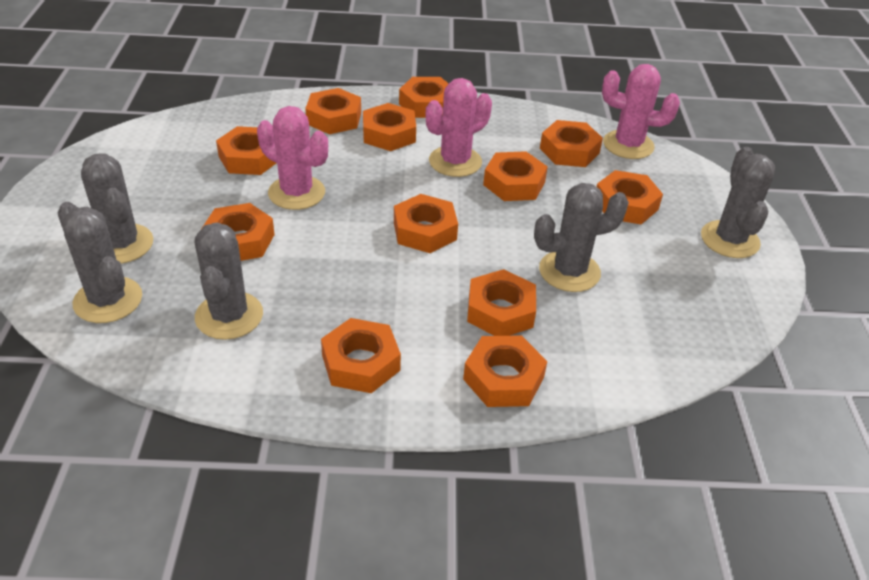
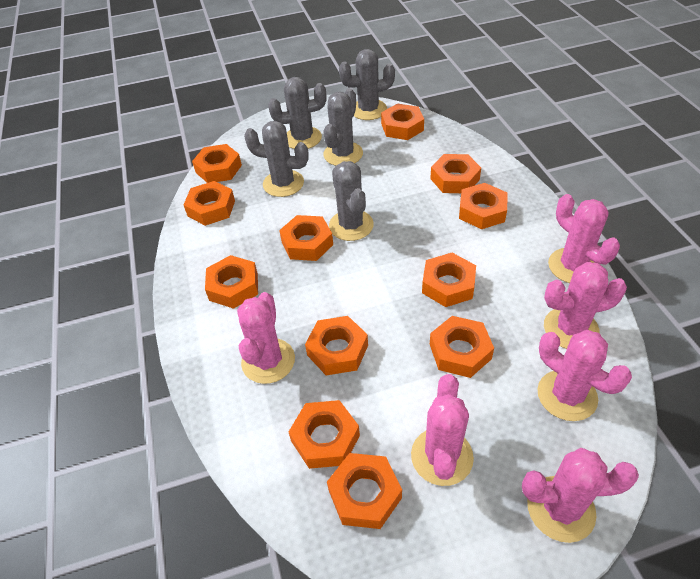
pink cactus: 3 -> 6

